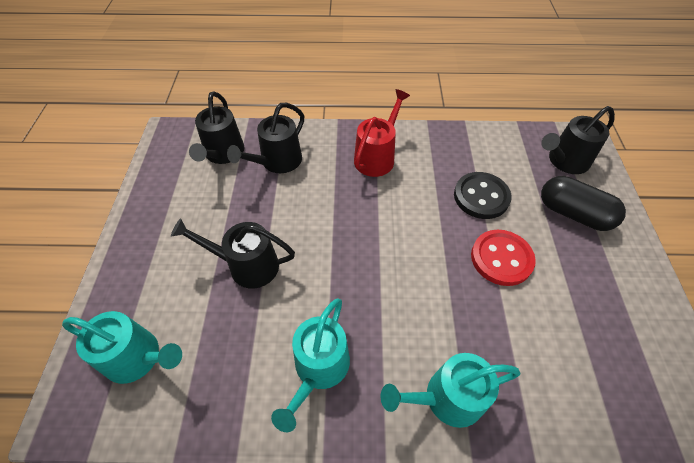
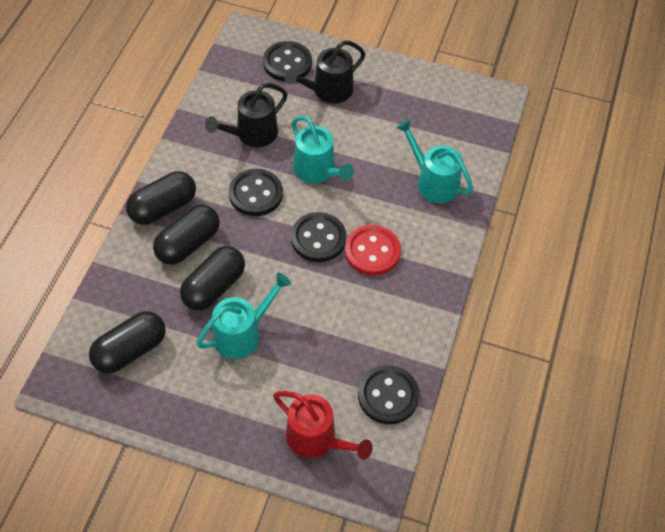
black button: 1 -> 4
black capsule: 1 -> 4
black watering can: 4 -> 2

